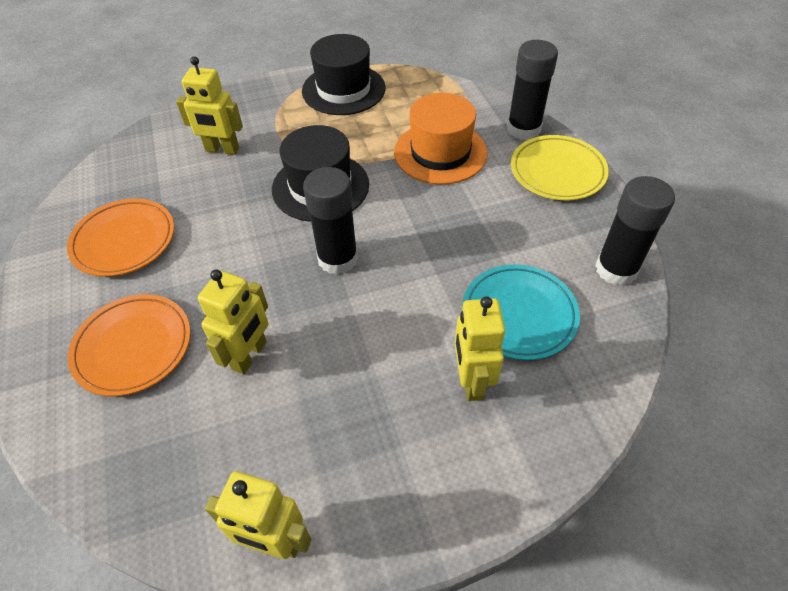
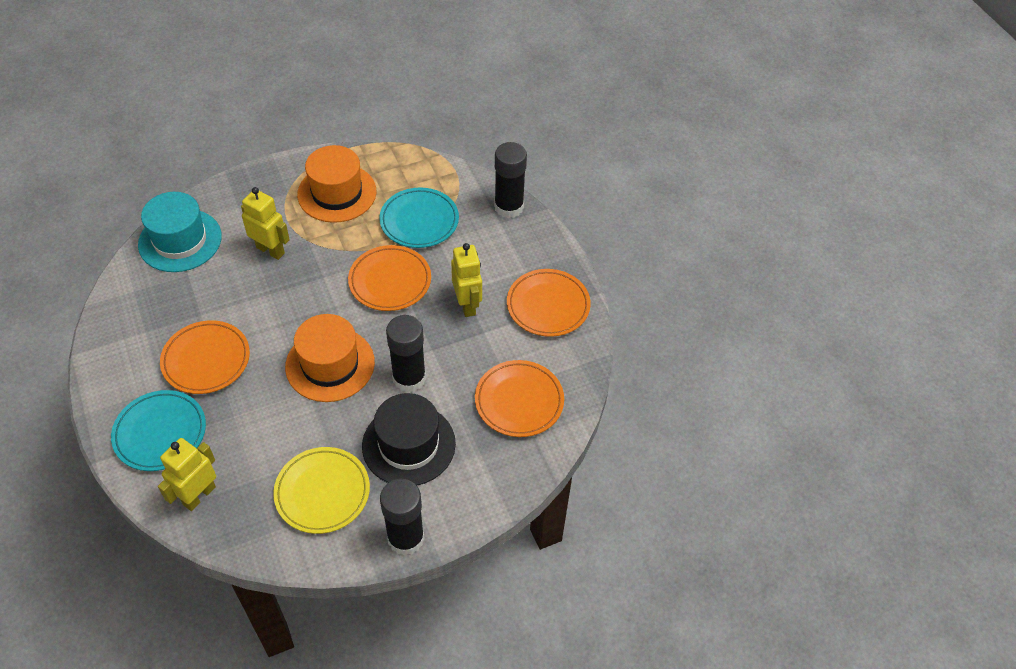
black hat: 2 -> 1
orange hat: 1 -> 2
orange plate: 2 -> 4
turquoise hat: 0 -> 1
turquoise plate: 1 -> 2
yellow robot: 4 -> 3

